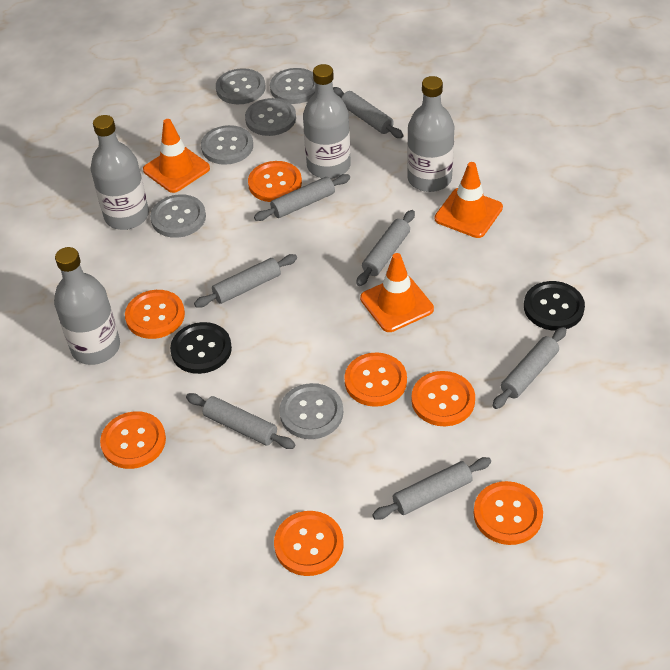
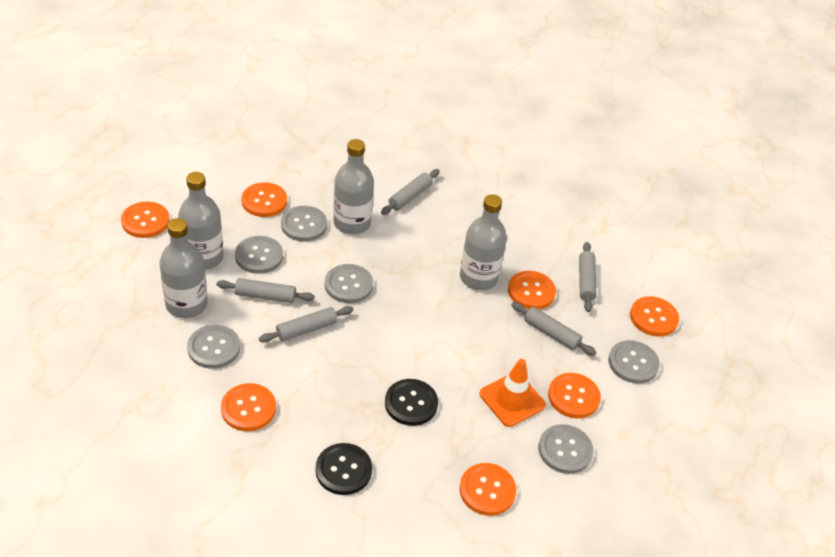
grey rolling pin: 7 -> 5
orange traffic cone: 3 -> 1

